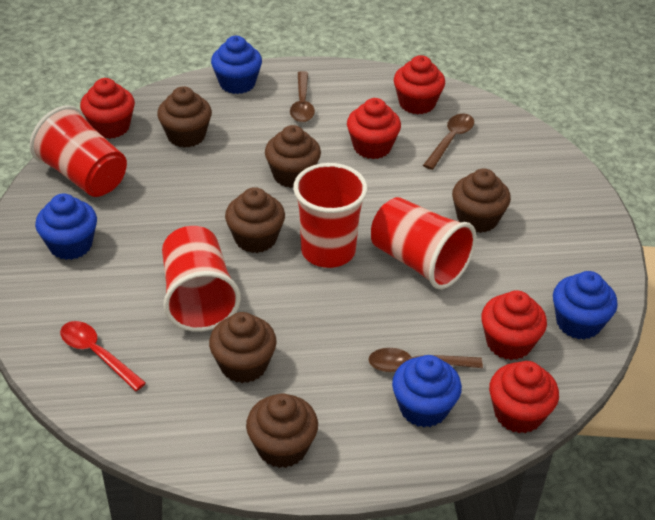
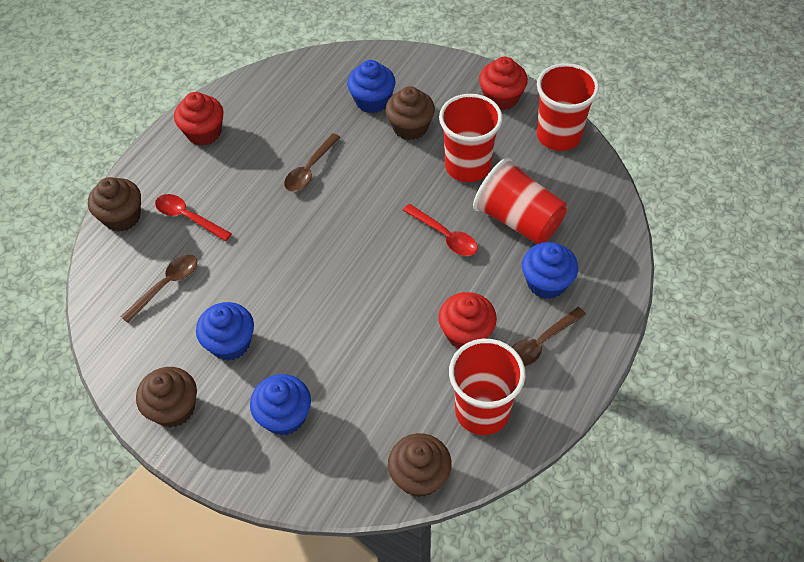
brown cupcake: 6 -> 4
red cupcake: 5 -> 3
red spoon: 1 -> 2

